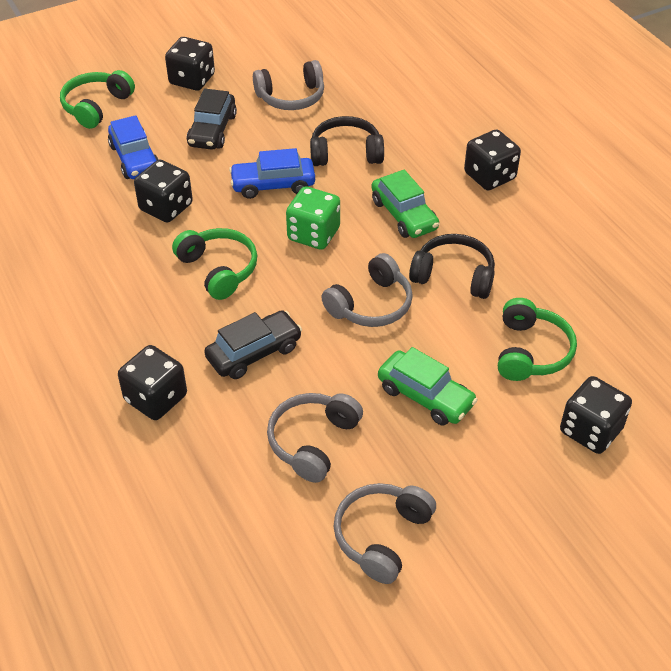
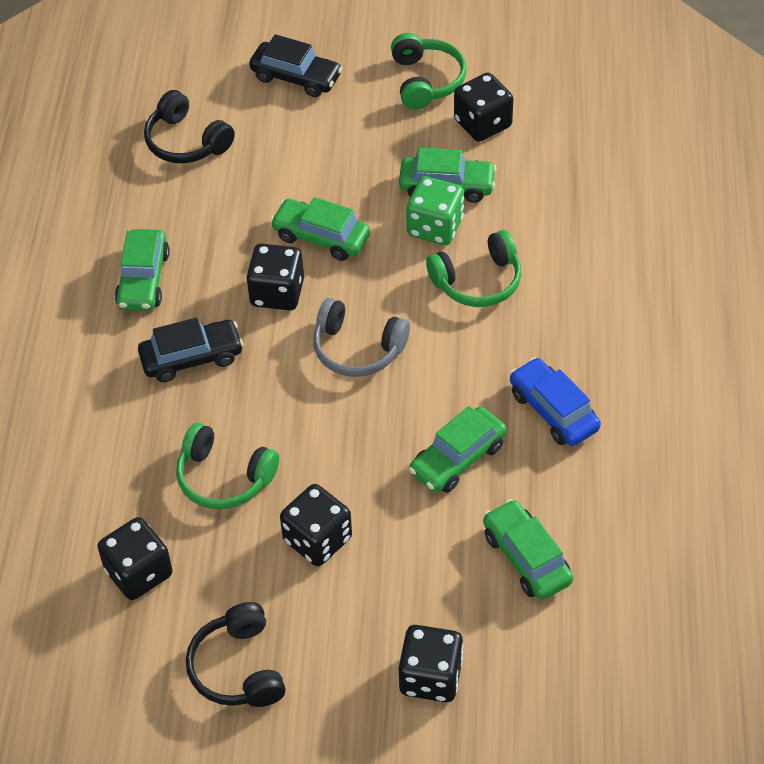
blue car: 2 -> 1
green car: 2 -> 5
grey headphones: 4 -> 1

